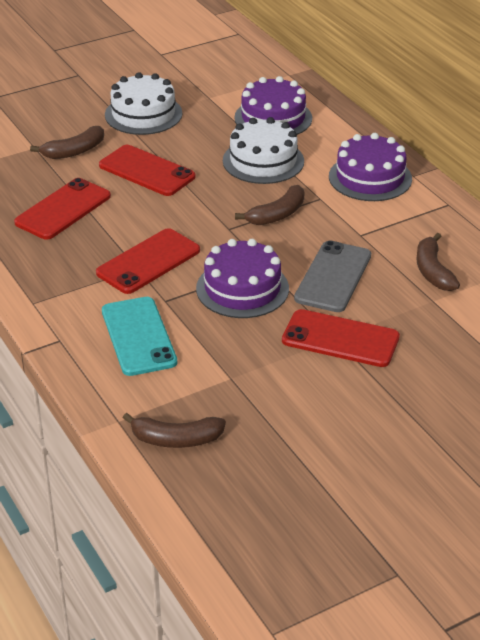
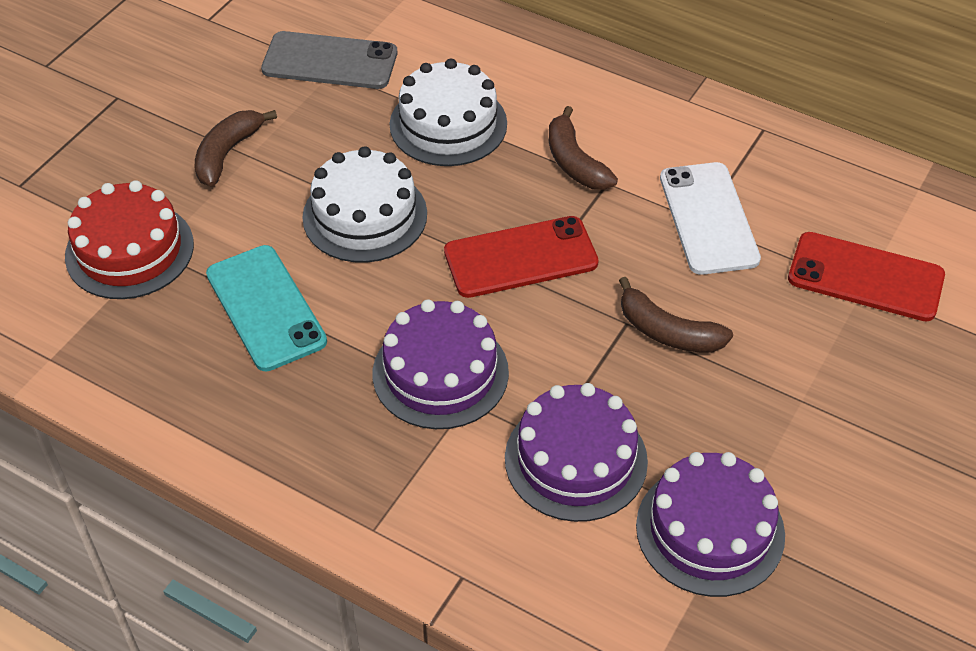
brown banana: 4 -> 3
red cake: 0 -> 1
red phone: 4 -> 2
white phone: 0 -> 1

